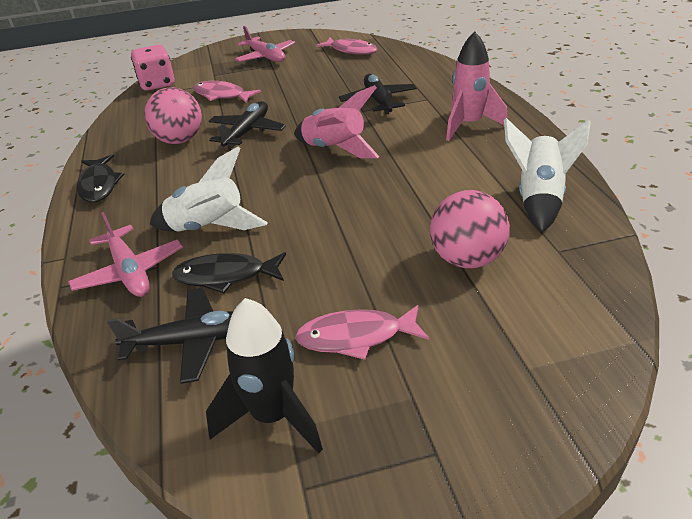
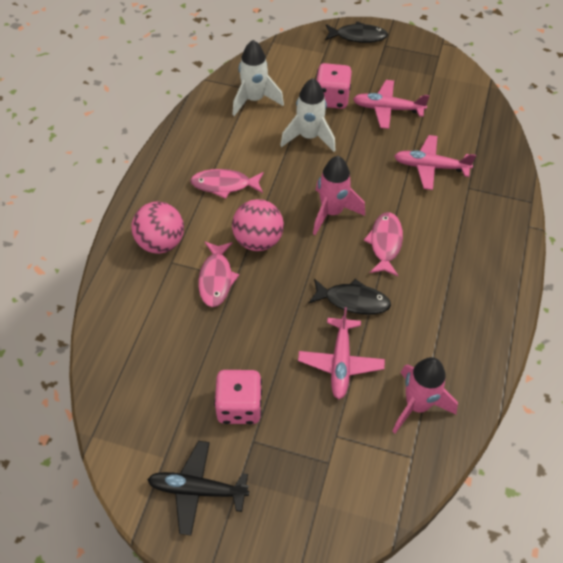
black plane: 3 -> 1
black rocket: 1 -> 0
pink dice: 1 -> 2
pink plane: 2 -> 3

